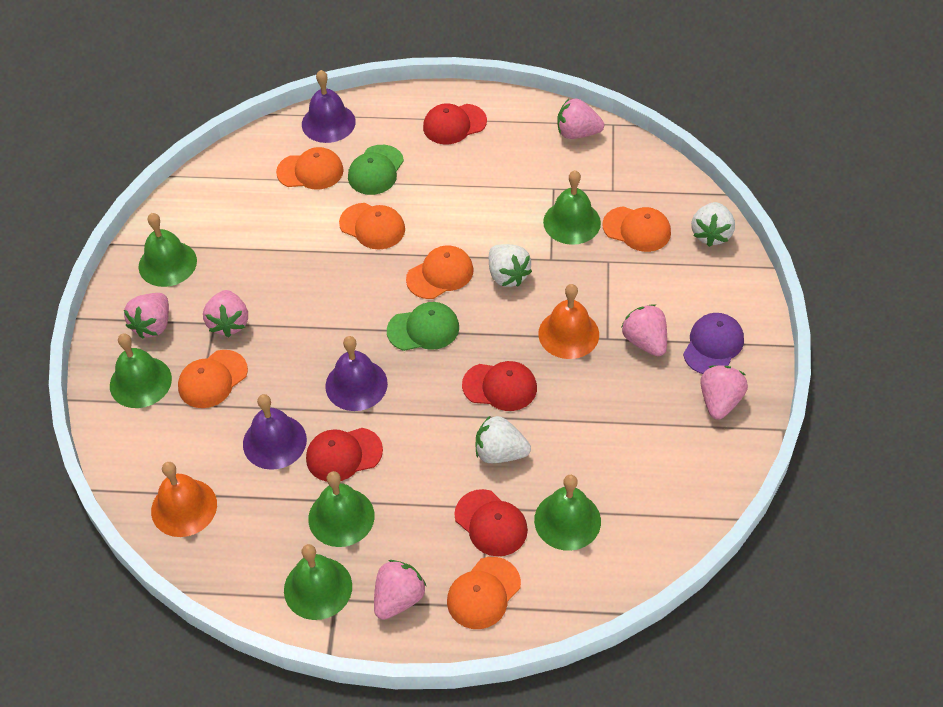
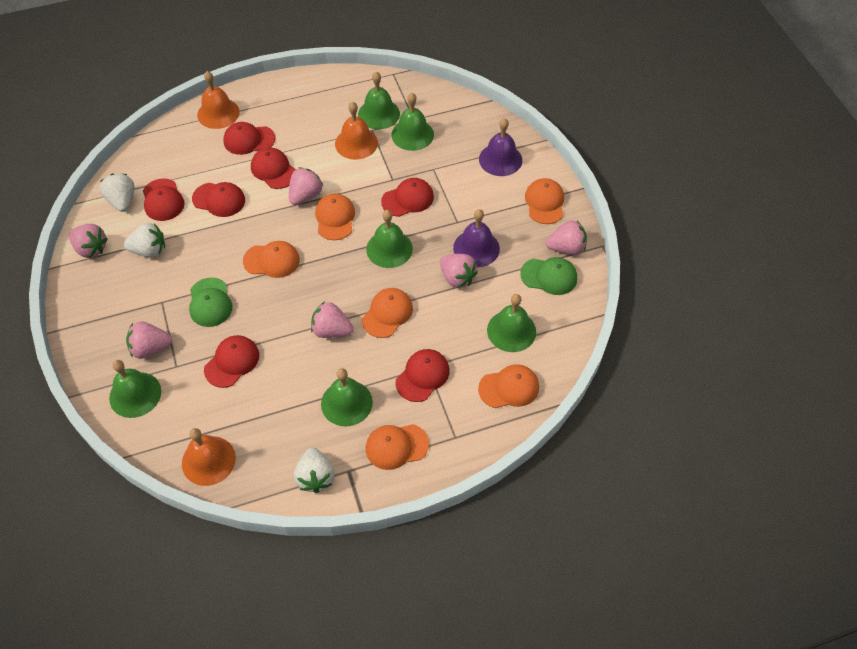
orange bell: 2 -> 3
purple bell: 3 -> 2
purple cap: 1 -> 0
red cap: 4 -> 7

